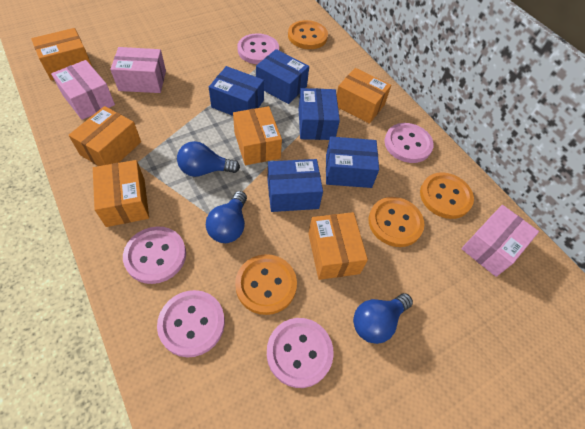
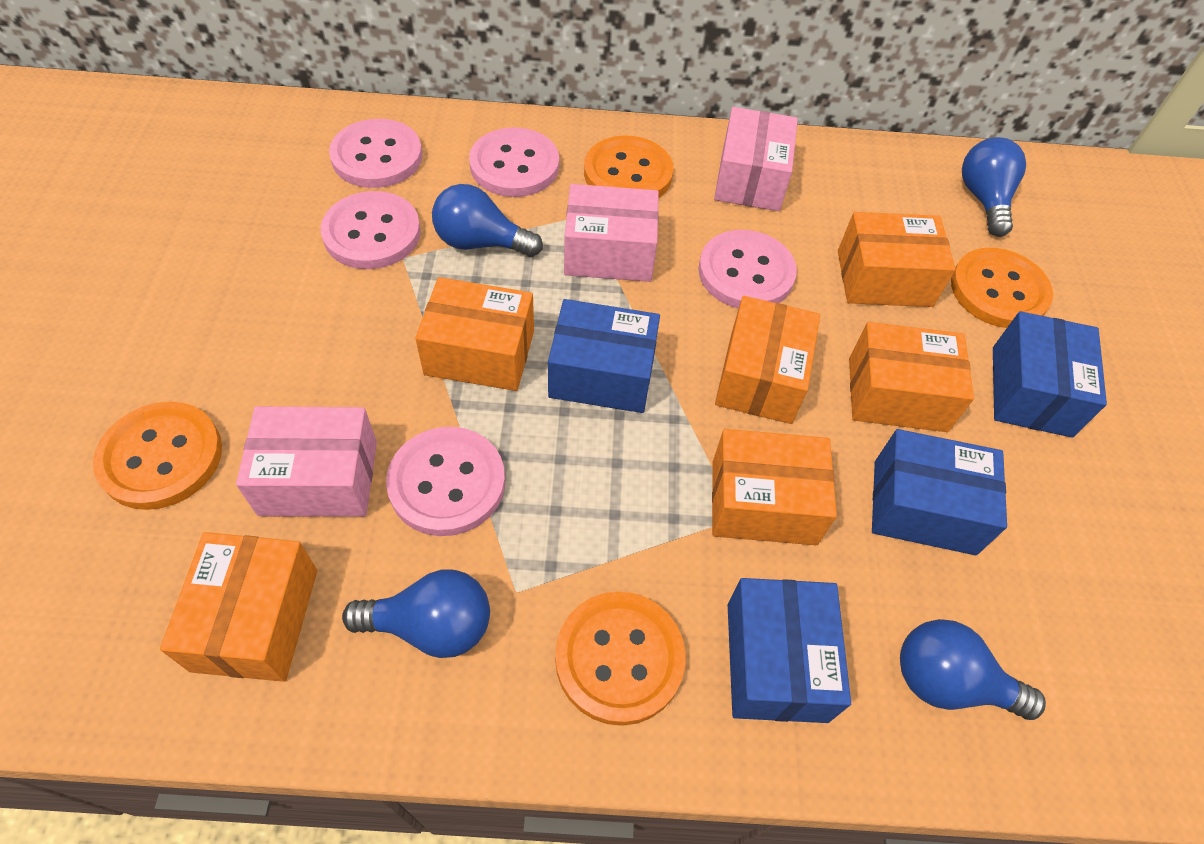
blue box: 5 -> 4
blue light bulb: 3 -> 4

